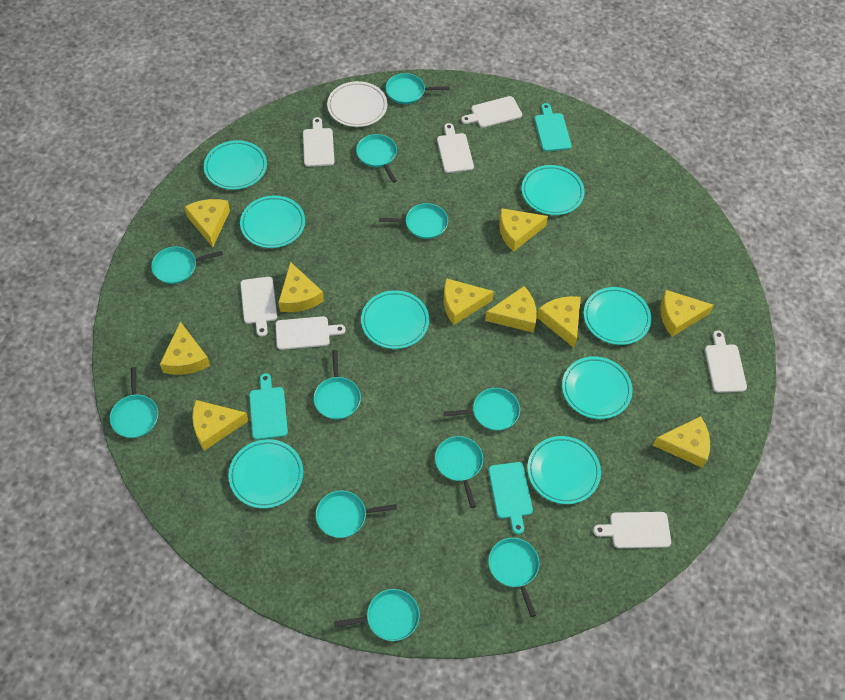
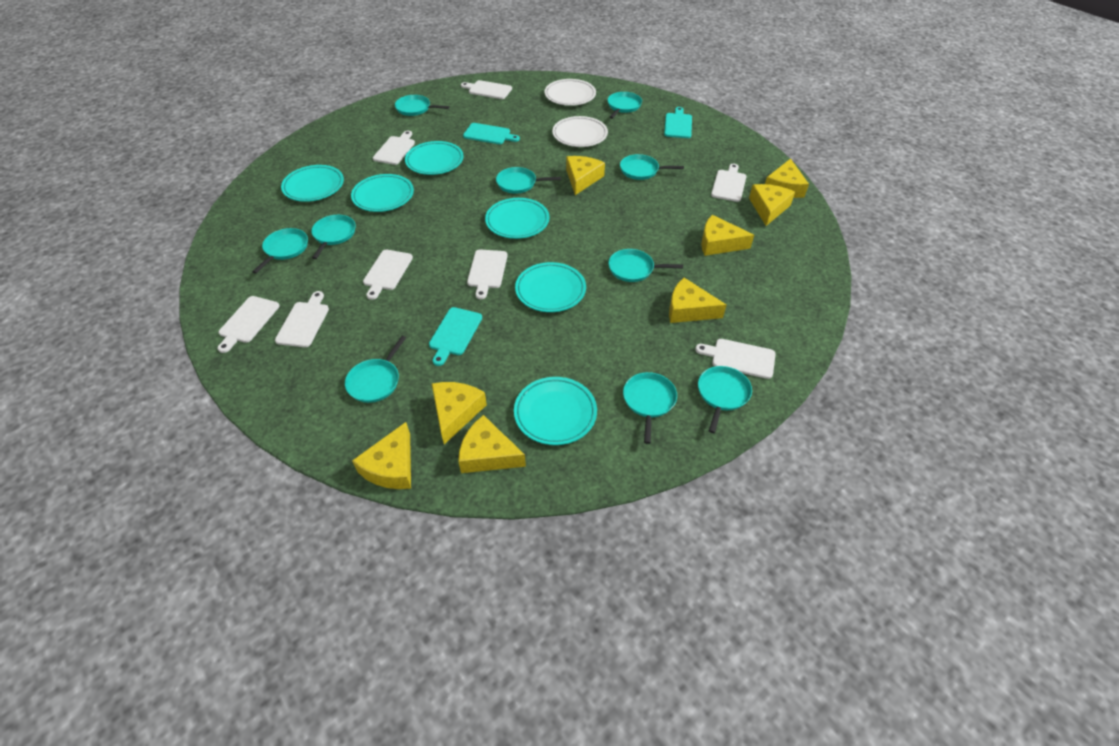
turquoise pan: 11 -> 10
turquoise plate: 8 -> 6
white cutting board: 7 -> 8
white plate: 1 -> 2
yellow cheese: 10 -> 8

